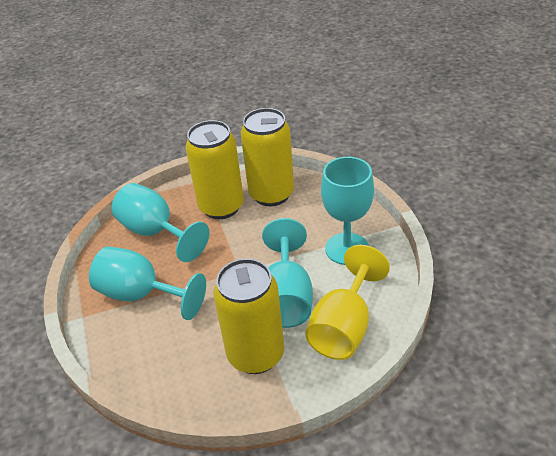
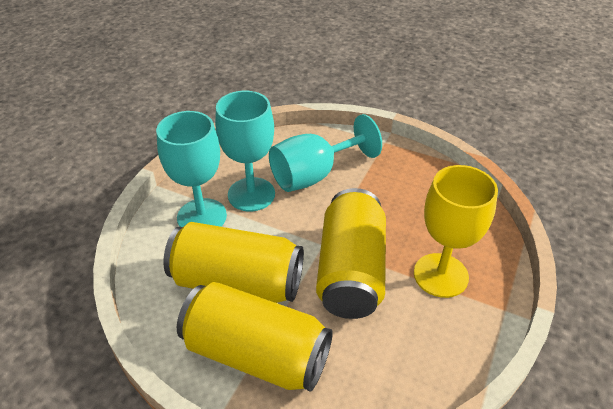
turquoise goblet: 4 -> 3

